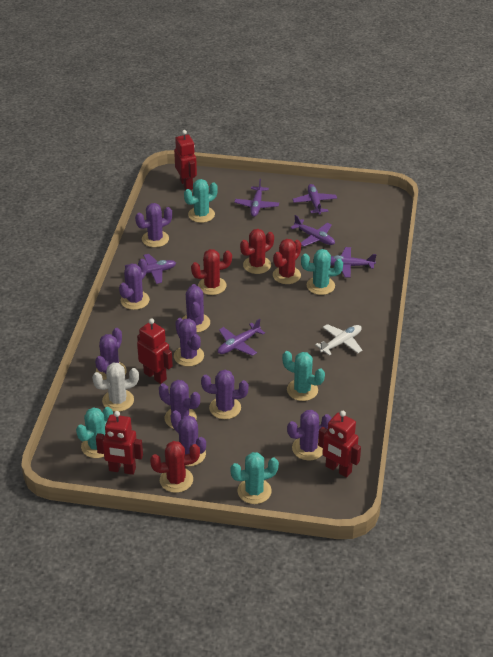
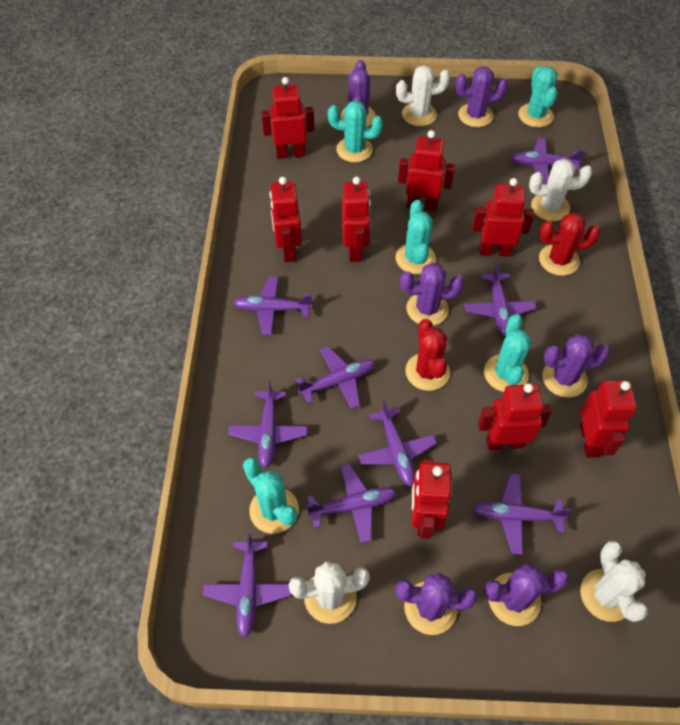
purple cactus: 9 -> 6
purple plane: 6 -> 9
red cactus: 4 -> 2
red robot: 4 -> 8
white cactus: 1 -> 4
white plane: 1 -> 0

